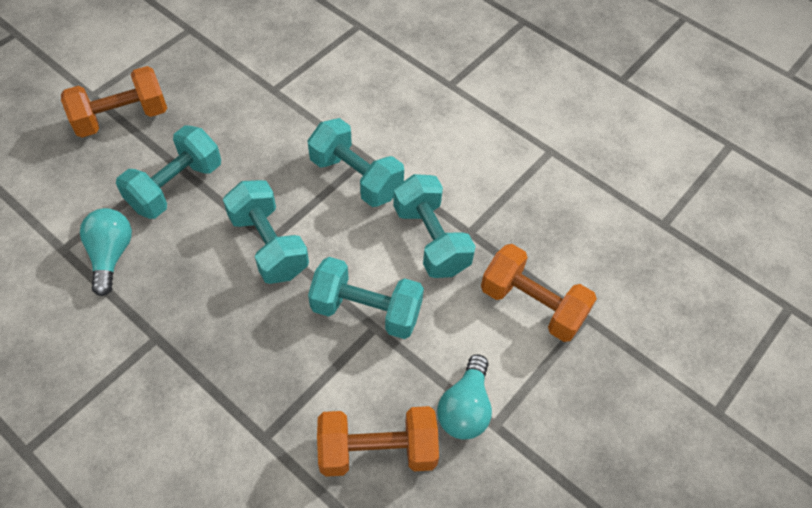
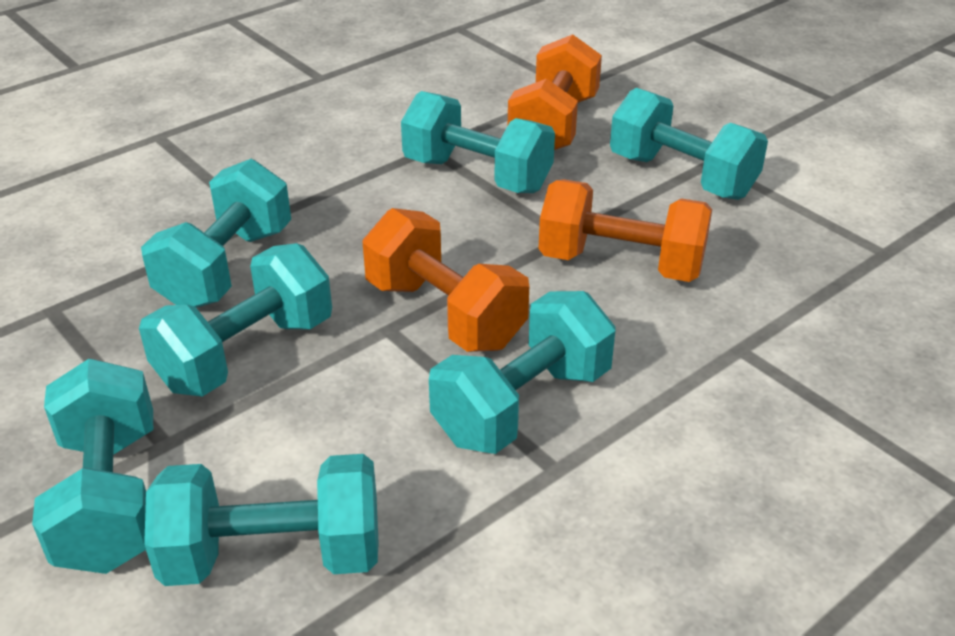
turquoise dumbbell: 5 -> 7
turquoise light bulb: 2 -> 0

